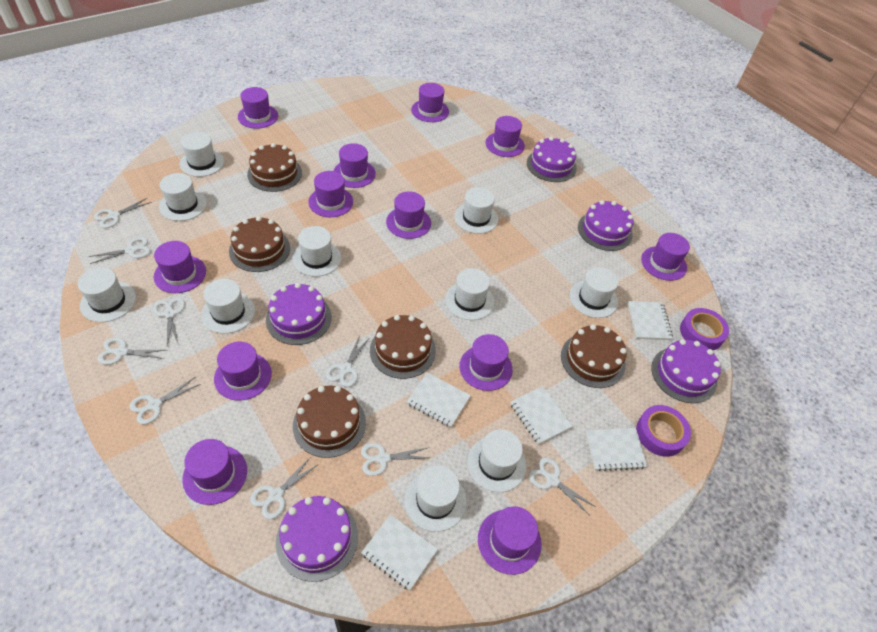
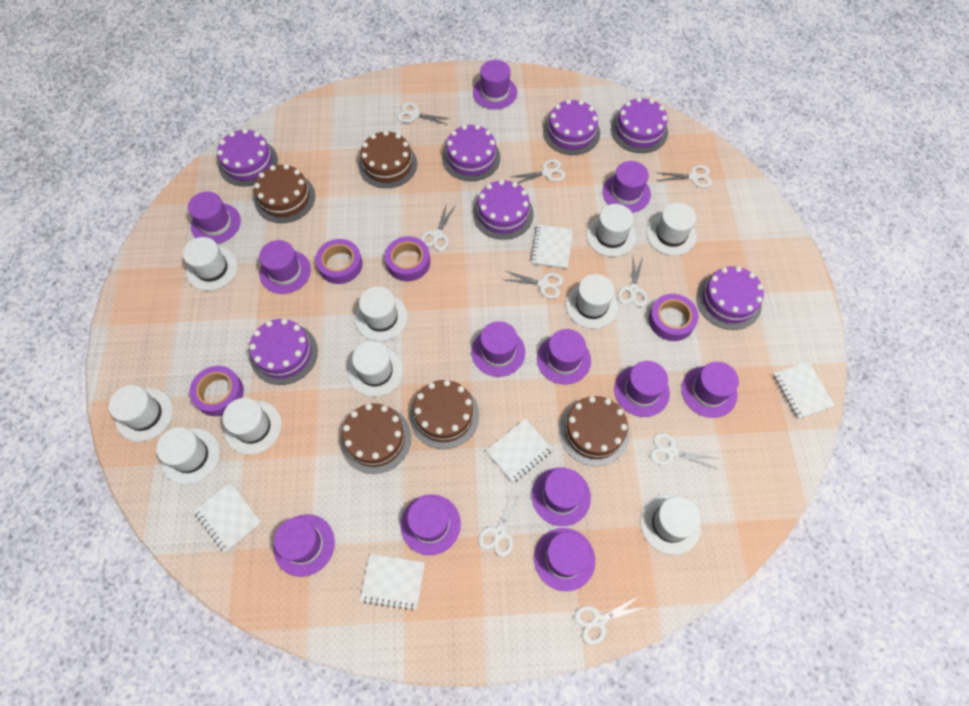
purple cake: 5 -> 7
purple tape: 2 -> 4

